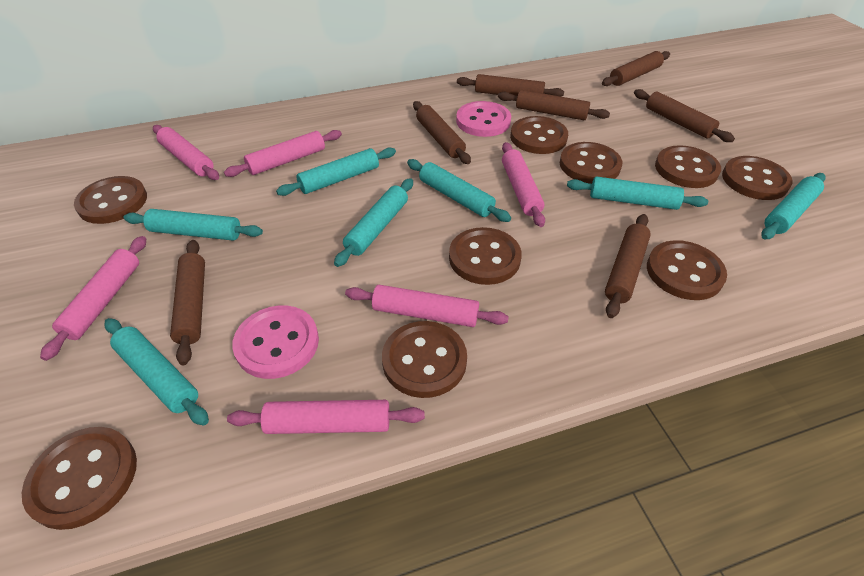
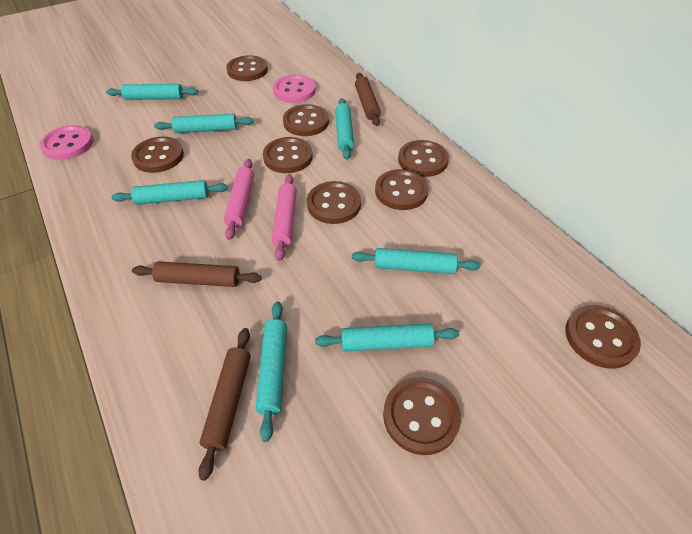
brown rolling pin: 7 -> 3
pink rolling pin: 6 -> 2

